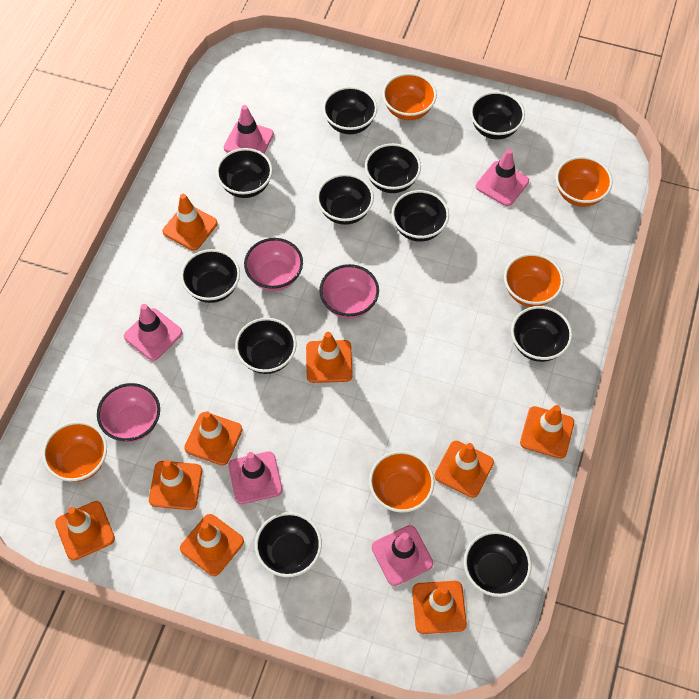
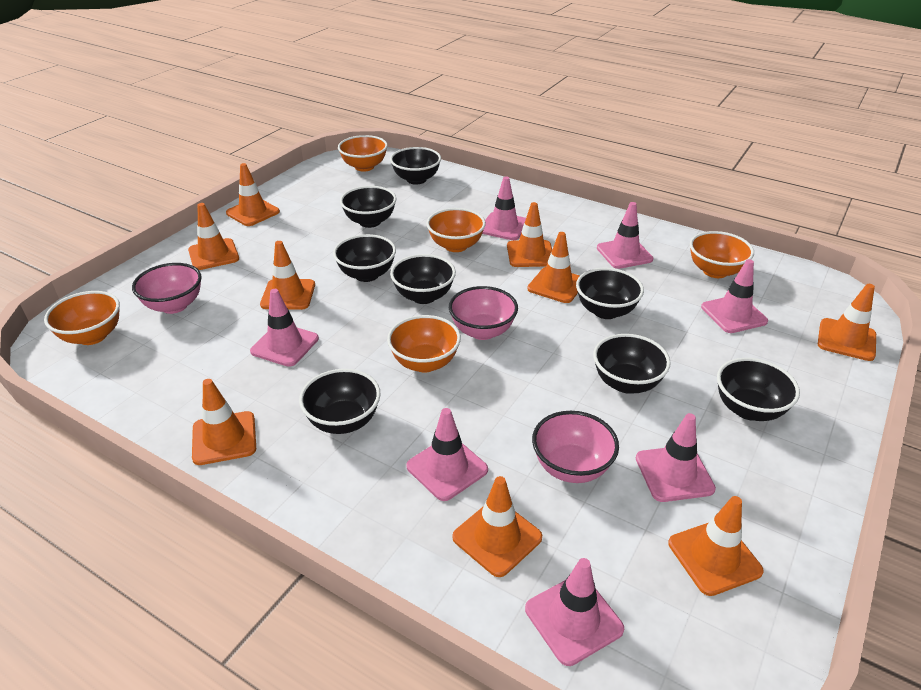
black bowl: 11 -> 8
pink traffic cone: 5 -> 7

